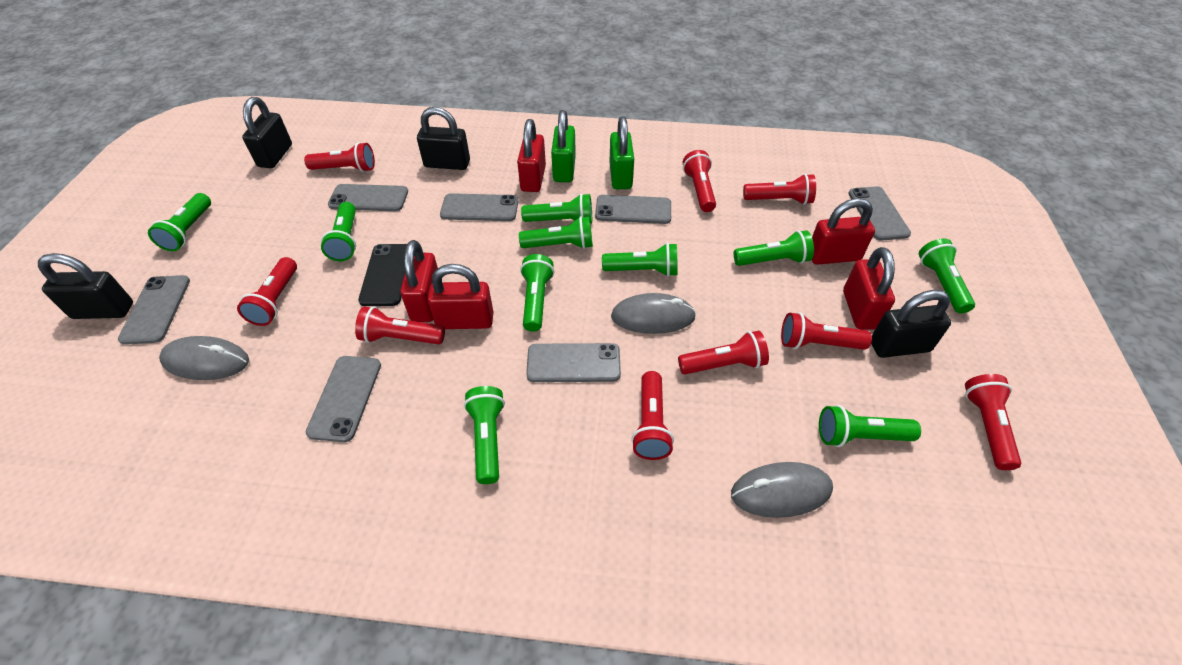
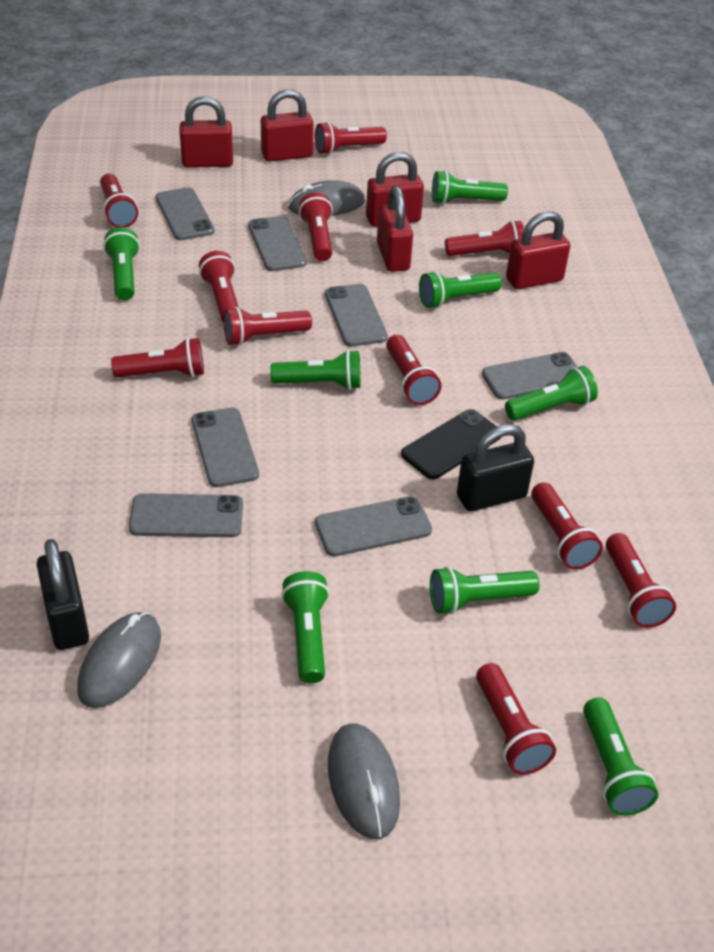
black padlock: 4 -> 2
green flashlight: 10 -> 8
green padlock: 2 -> 0
red flashlight: 9 -> 11

